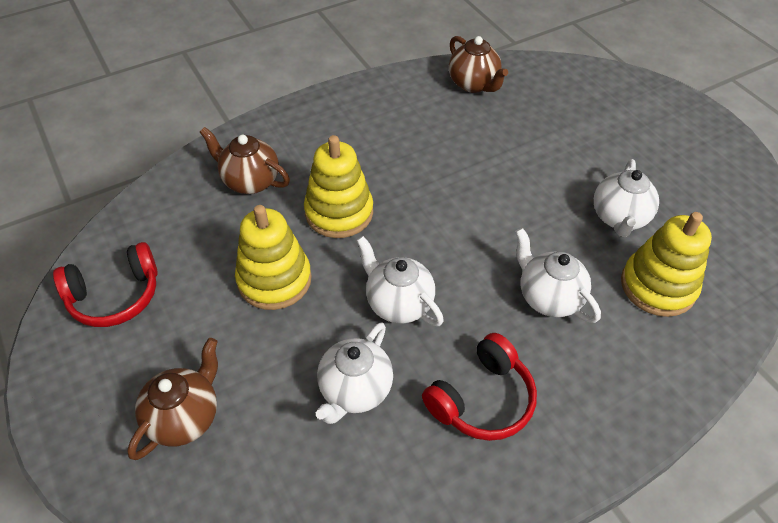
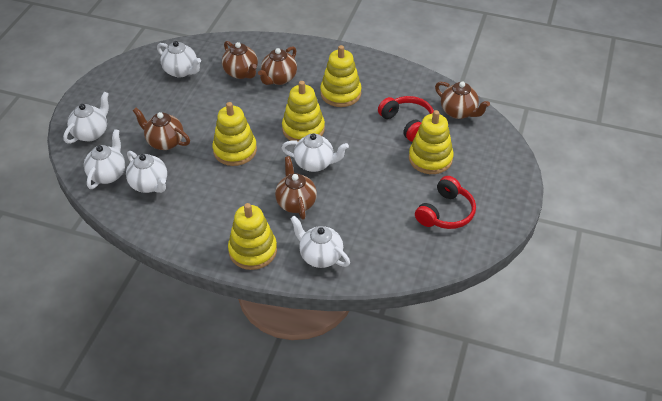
brown teapot: 3 -> 5
white teapot: 4 -> 6
yellow stacking toy: 3 -> 5

